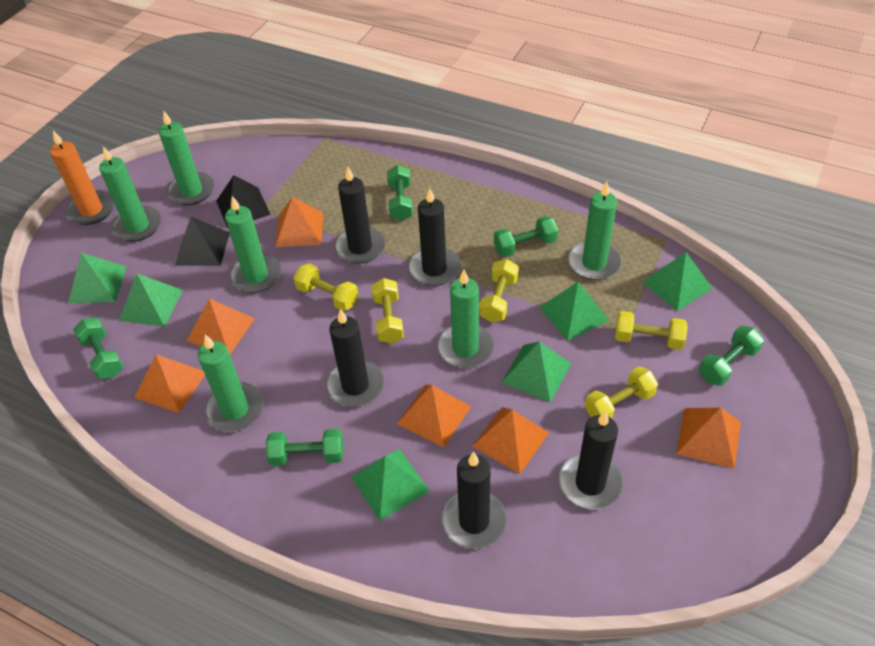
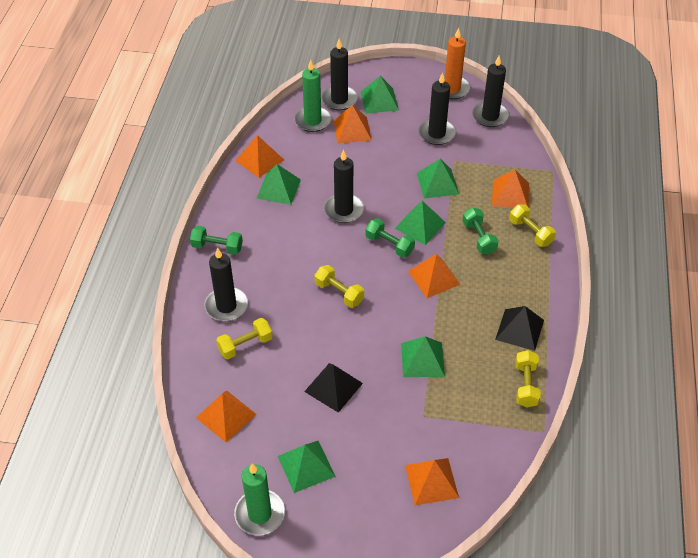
green candle: 6 -> 2
green dumbbell: 5 -> 3
yellow dumbbell: 5 -> 4

